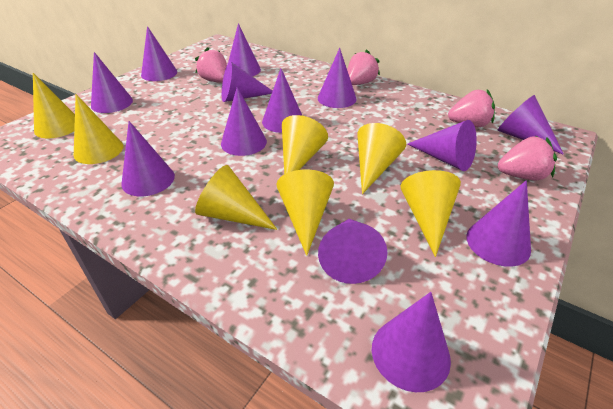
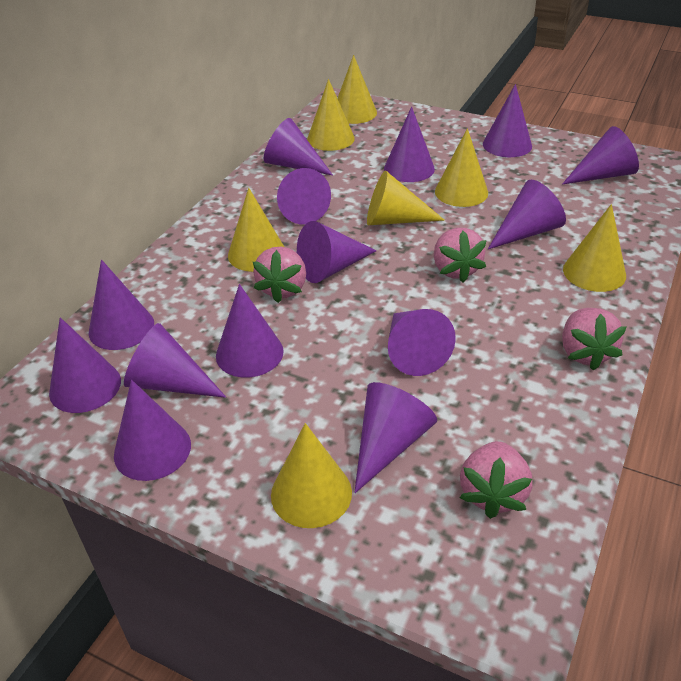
purple cone: 13 -> 14

